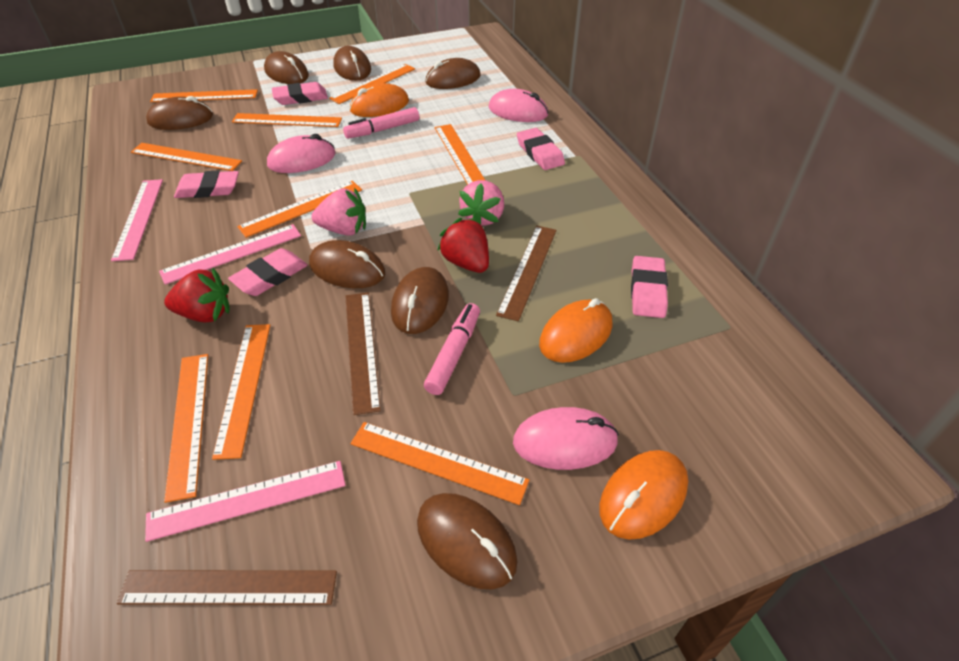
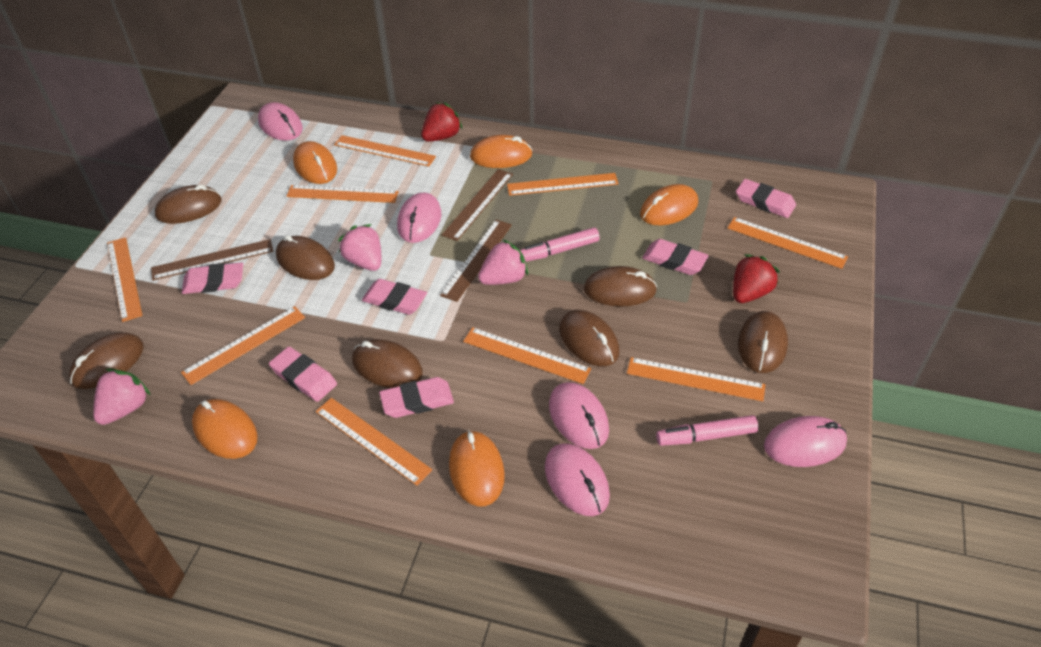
orange mouse: 3 -> 5
pink eraser: 5 -> 6
pink mouse: 3 -> 5
pink ruler: 3 -> 0
pink strawberry: 2 -> 3

